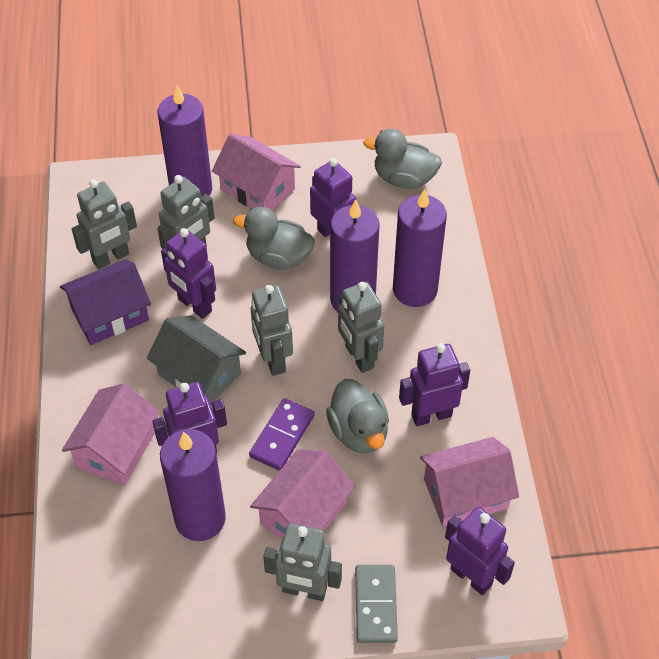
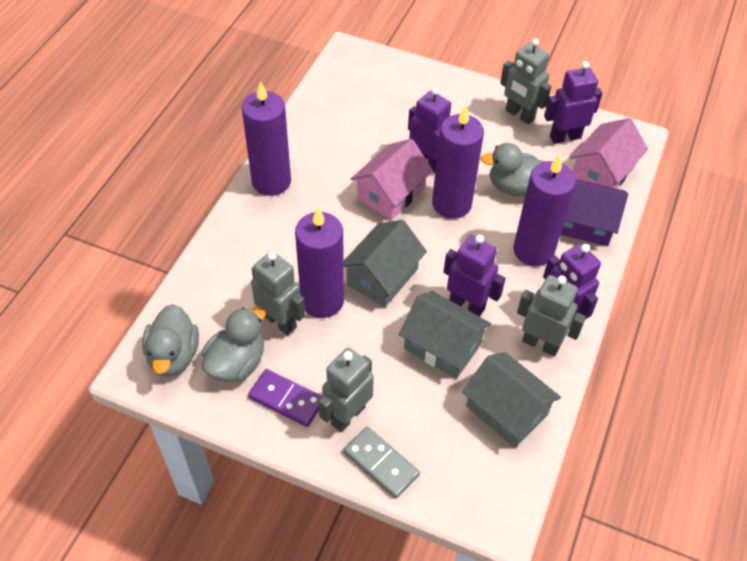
grey house: 1 -> 3
grey robot: 5 -> 4
pink house: 4 -> 2
purple robot: 5 -> 4

